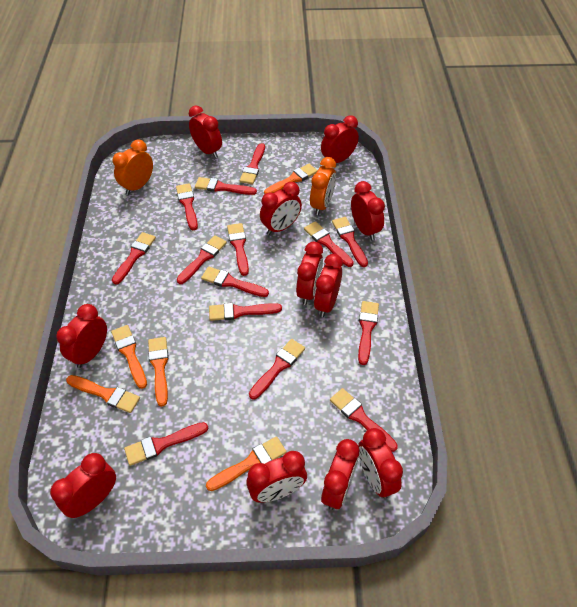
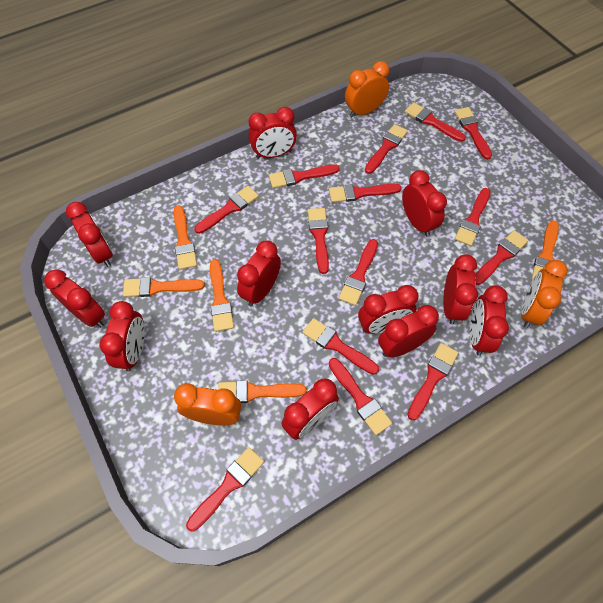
orange clock: 2 -> 3

